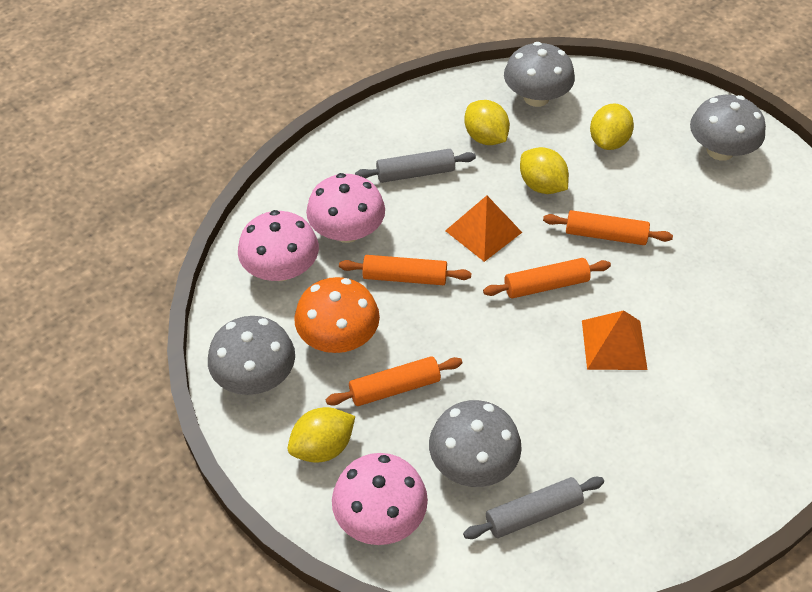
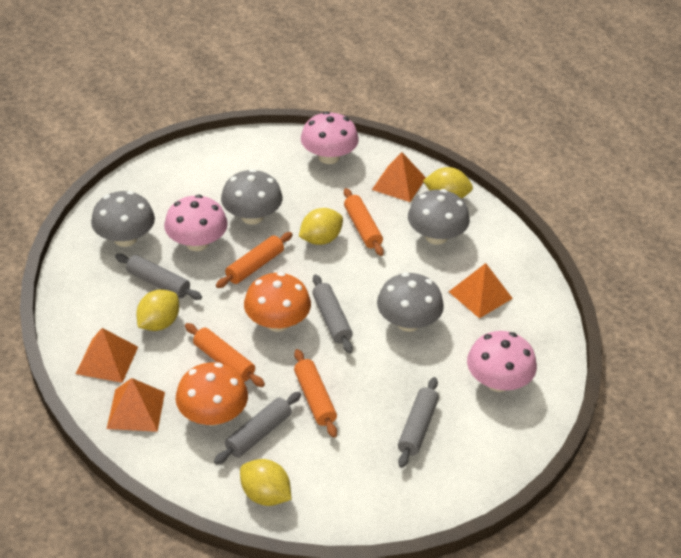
grey rolling pin: 2 -> 4
orange mushroom: 1 -> 2
orange pyramid: 2 -> 4

